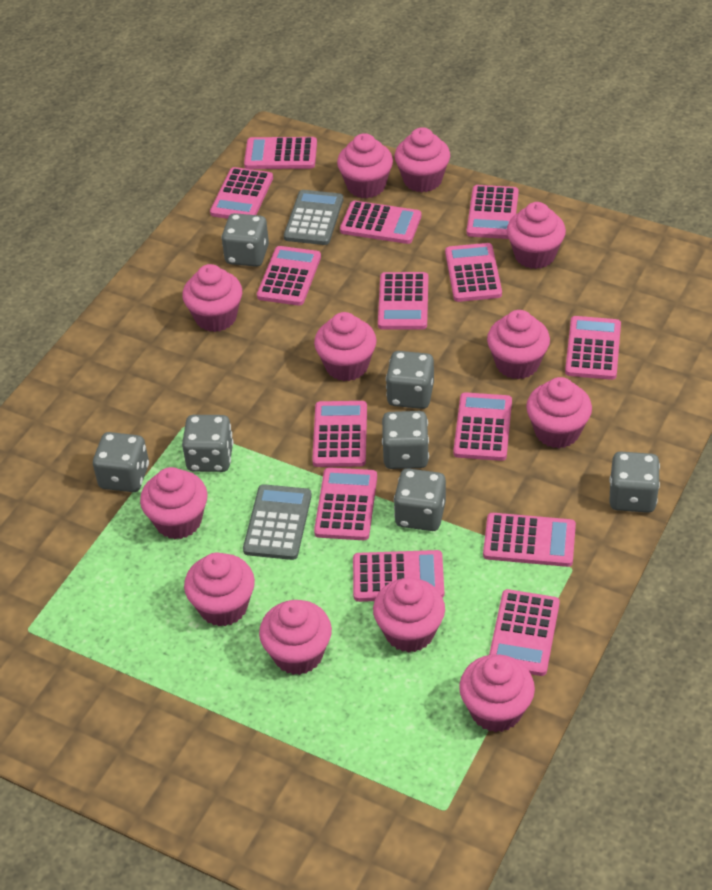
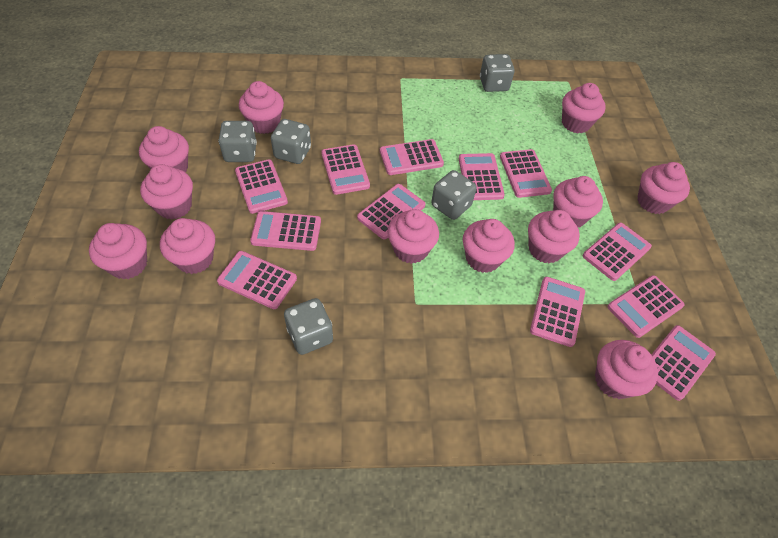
grey calculator: 2 -> 0
grey dice: 7 -> 5
pink calculator: 14 -> 12

